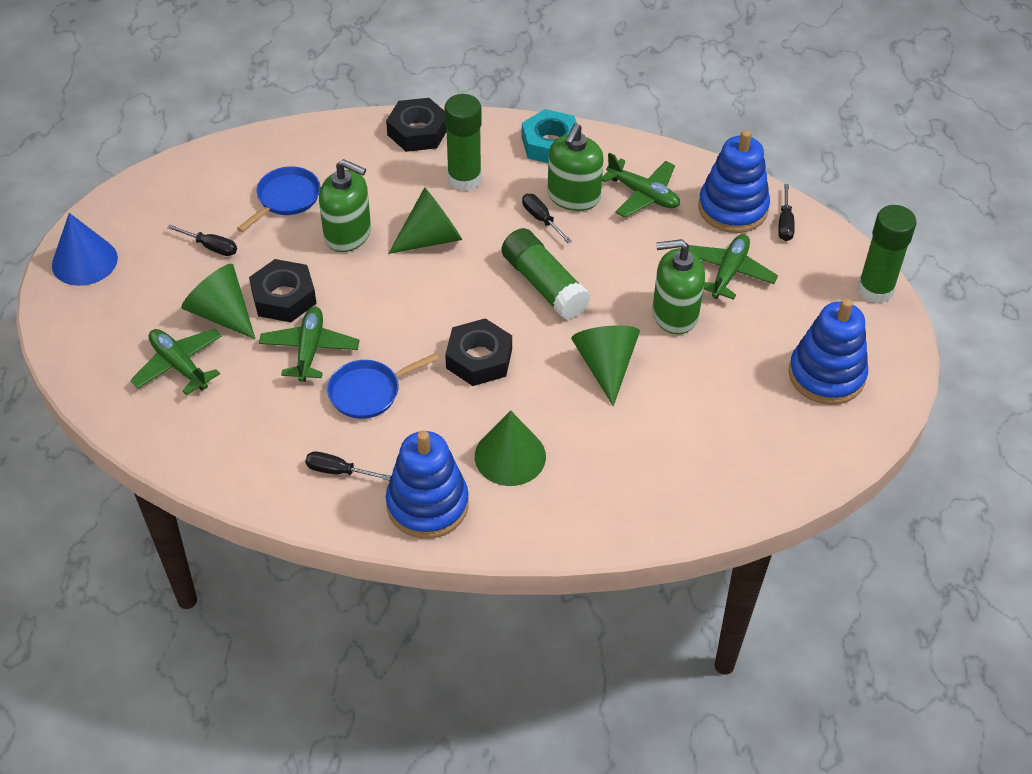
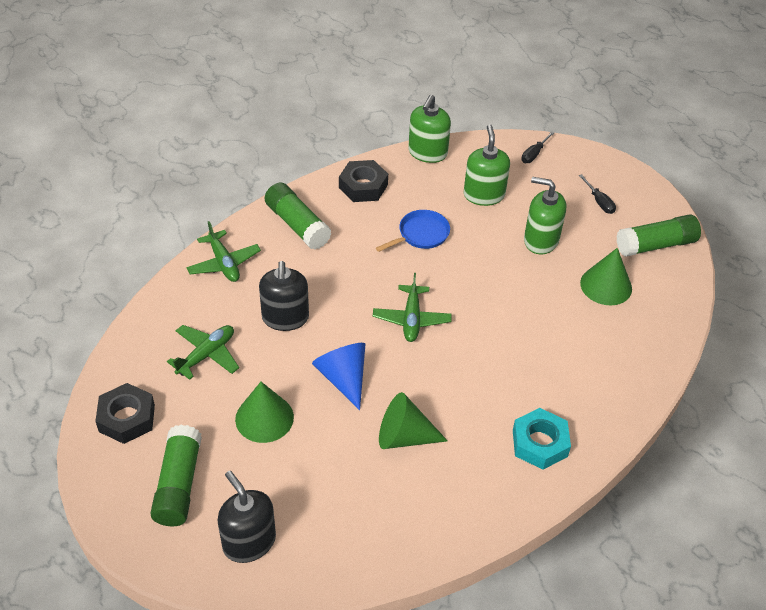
black nut: 3 -> 2
black screwdriver: 4 -> 2
black soap dispenser: 0 -> 2
blue pan: 2 -> 1
blue stacking toy: 3 -> 0
green cone: 4 -> 3
green plane: 4 -> 3

